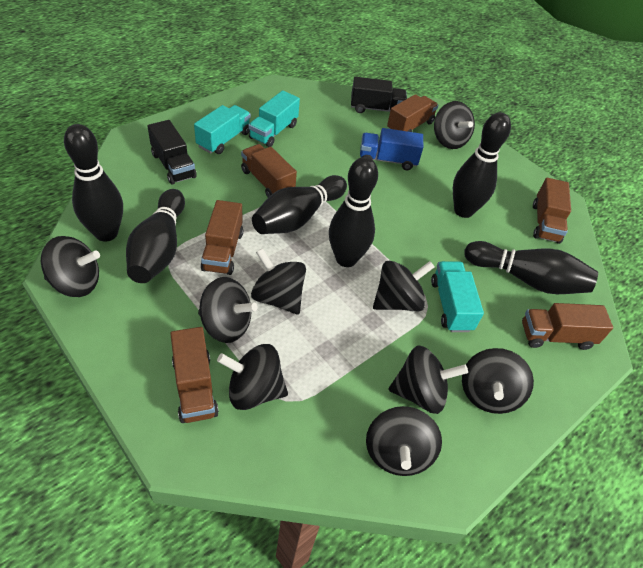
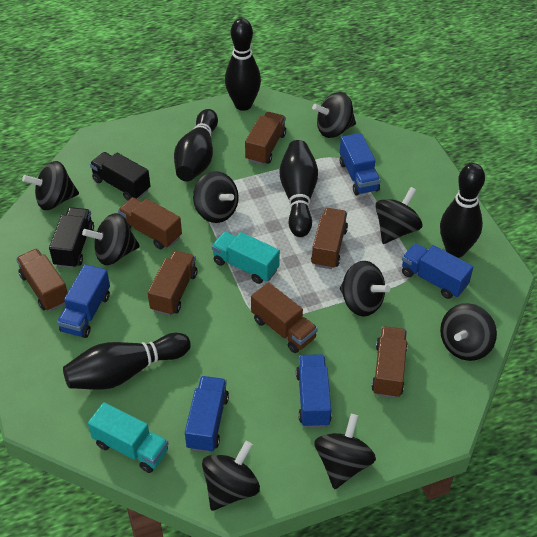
black bowling pin: 6 -> 5
blue truck: 1 -> 5
brown truck: 6 -> 7
turquoise truck: 3 -> 2

